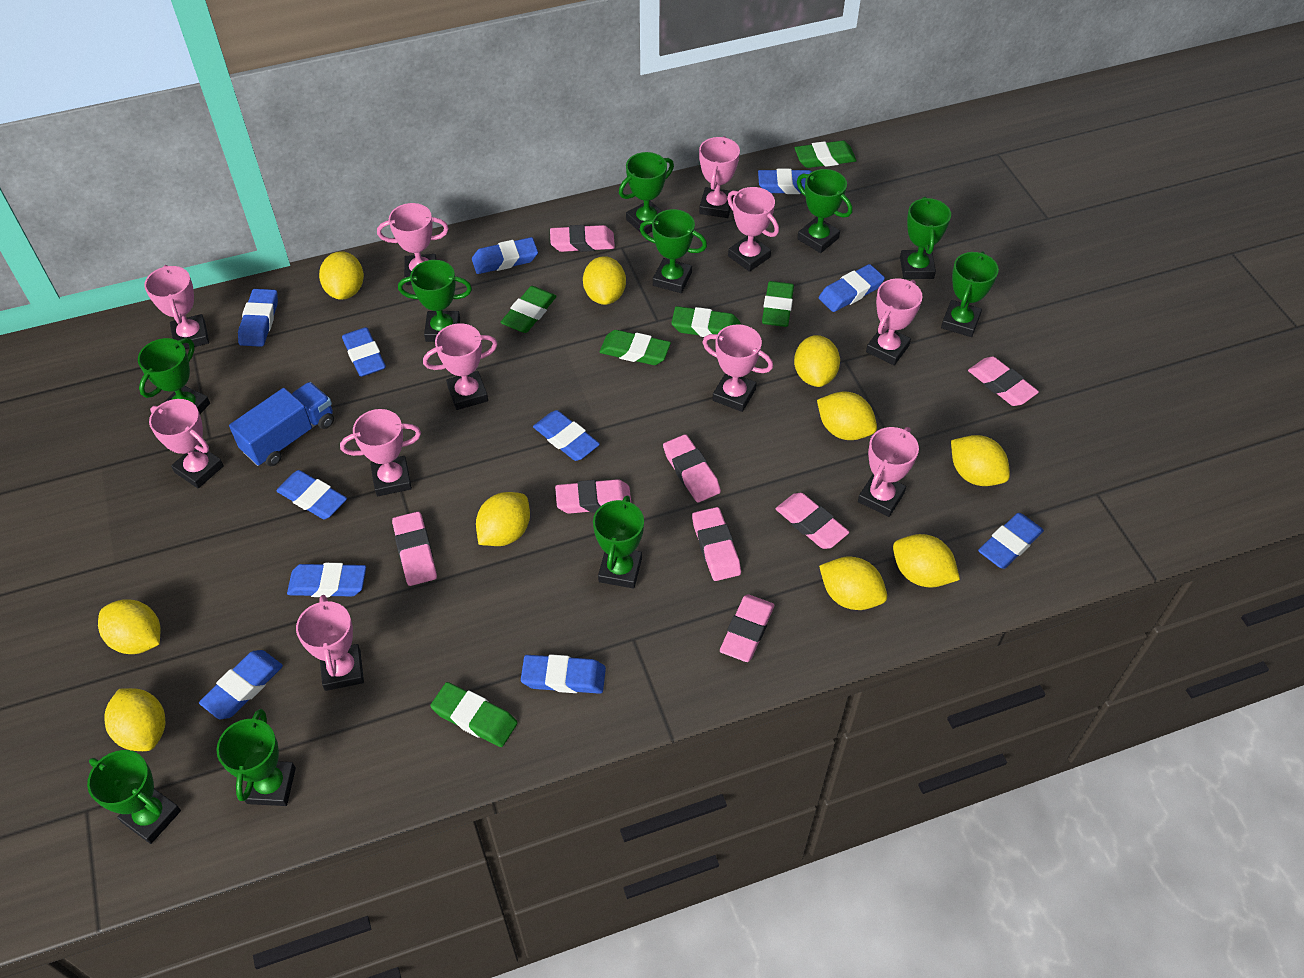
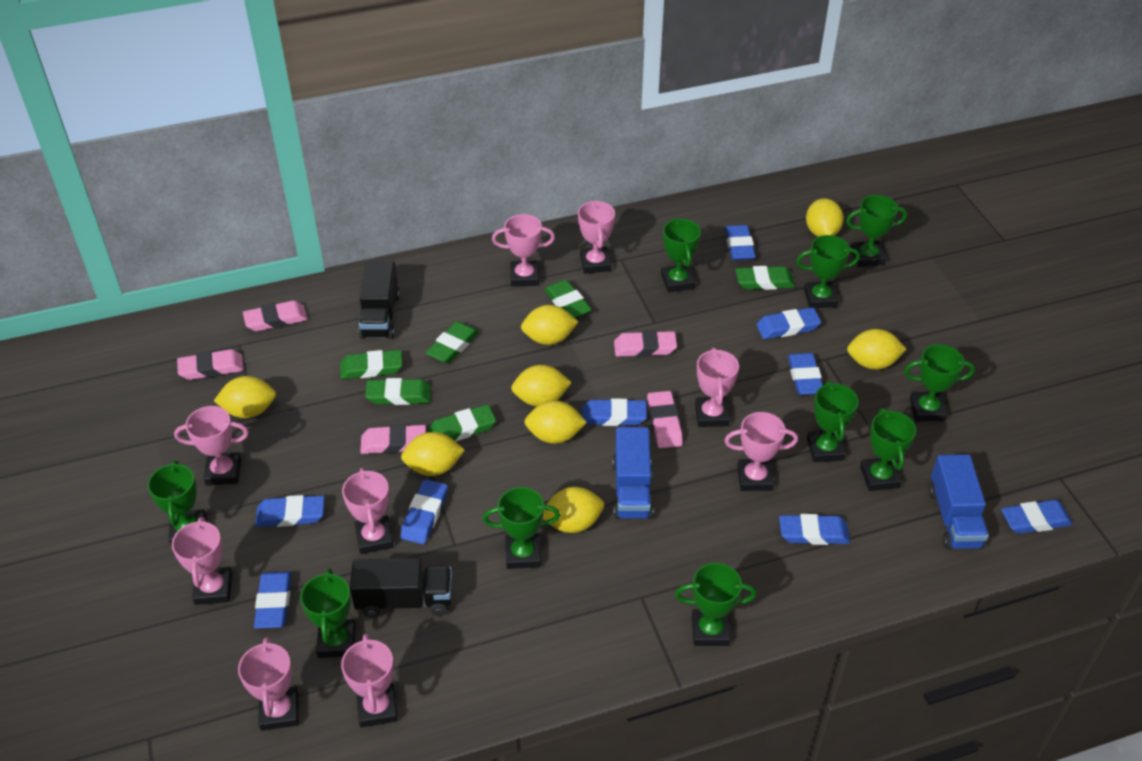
black truck: 0 -> 2
blue eraser: 11 -> 9
blue truck: 1 -> 2
pink eraser: 8 -> 5
pink trophy: 11 -> 9
yellow lemon: 10 -> 8

